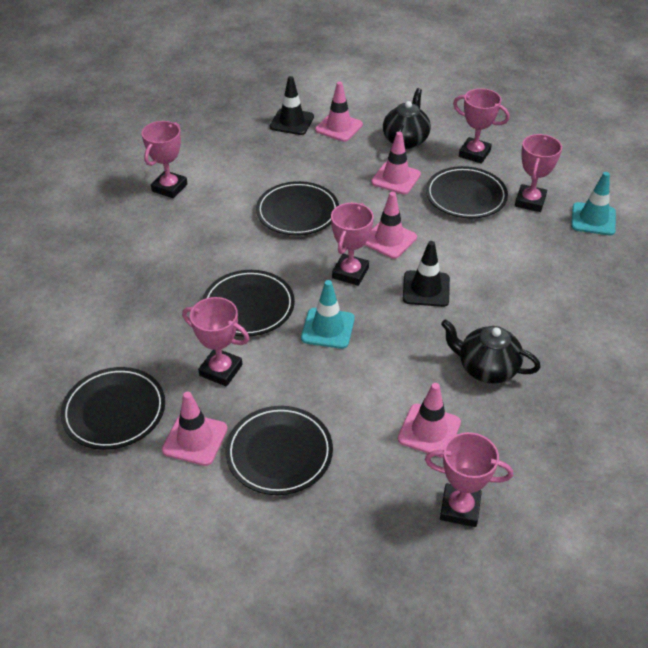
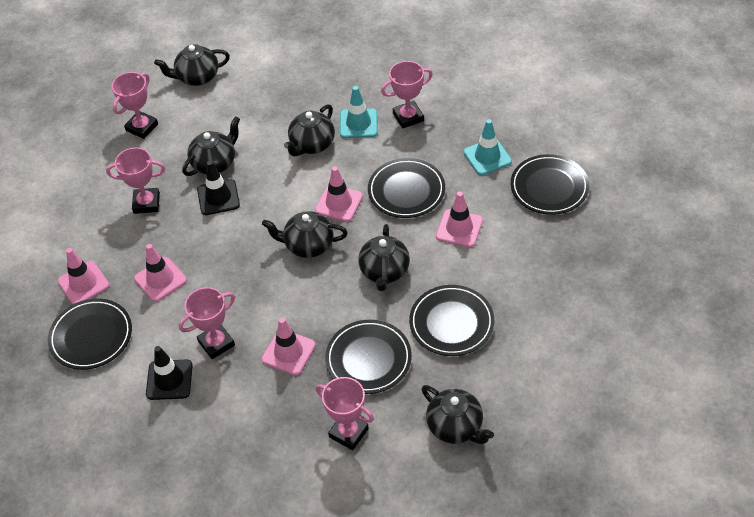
black teapot: 2 -> 6
pink trophy: 6 -> 5

